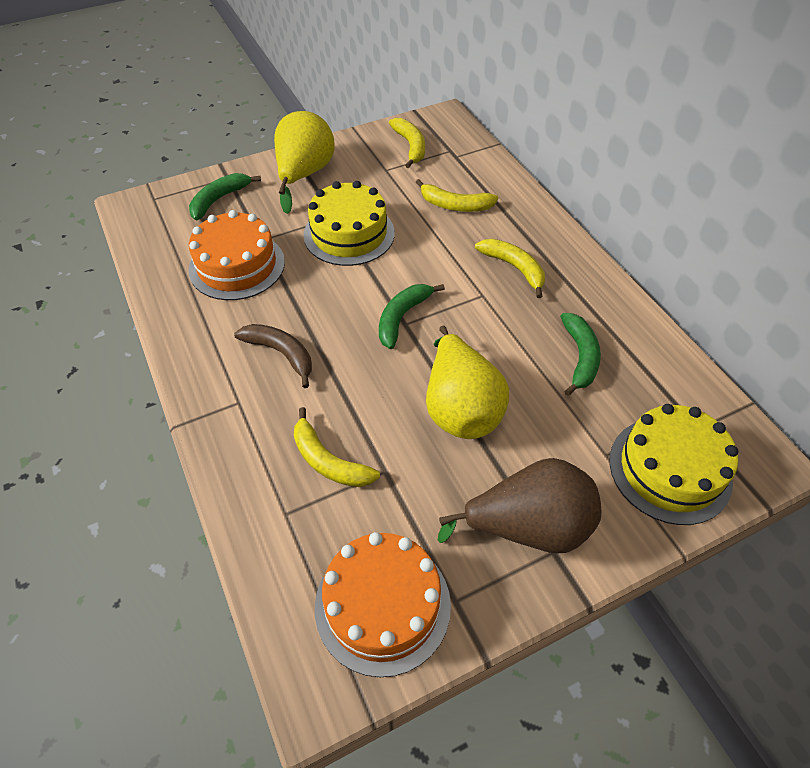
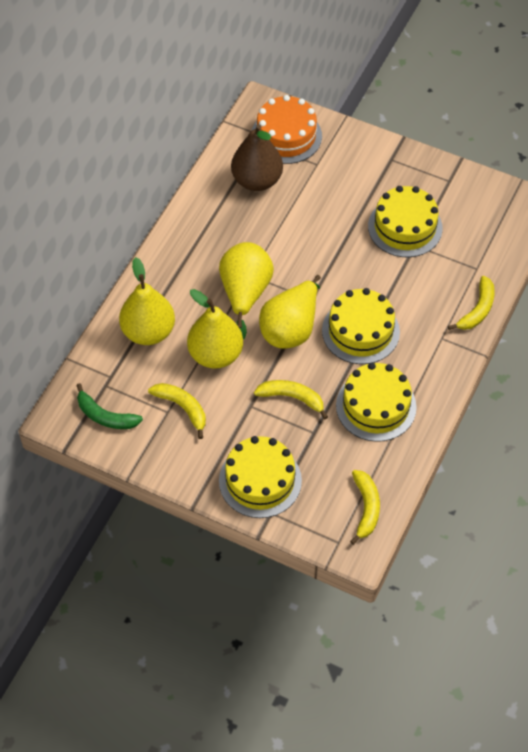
brown banana: 1 -> 0
green banana: 3 -> 1
orange cake: 2 -> 1
yellow cake: 2 -> 4
yellow pear: 2 -> 4

